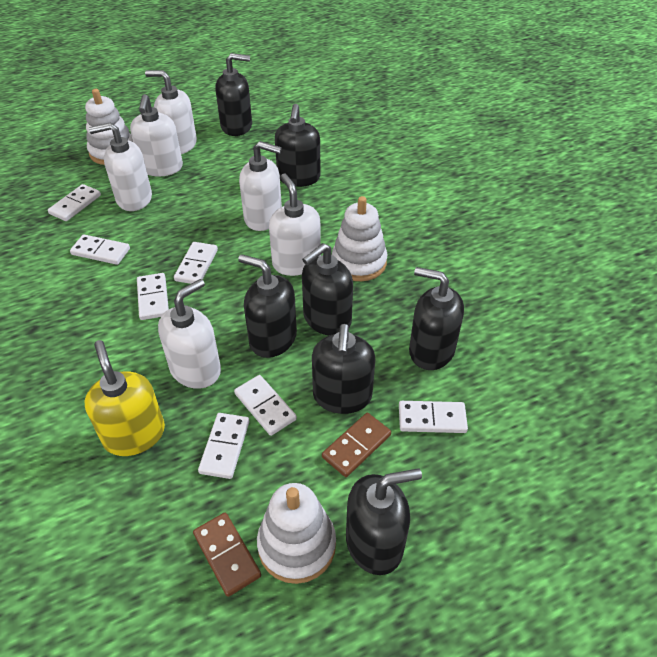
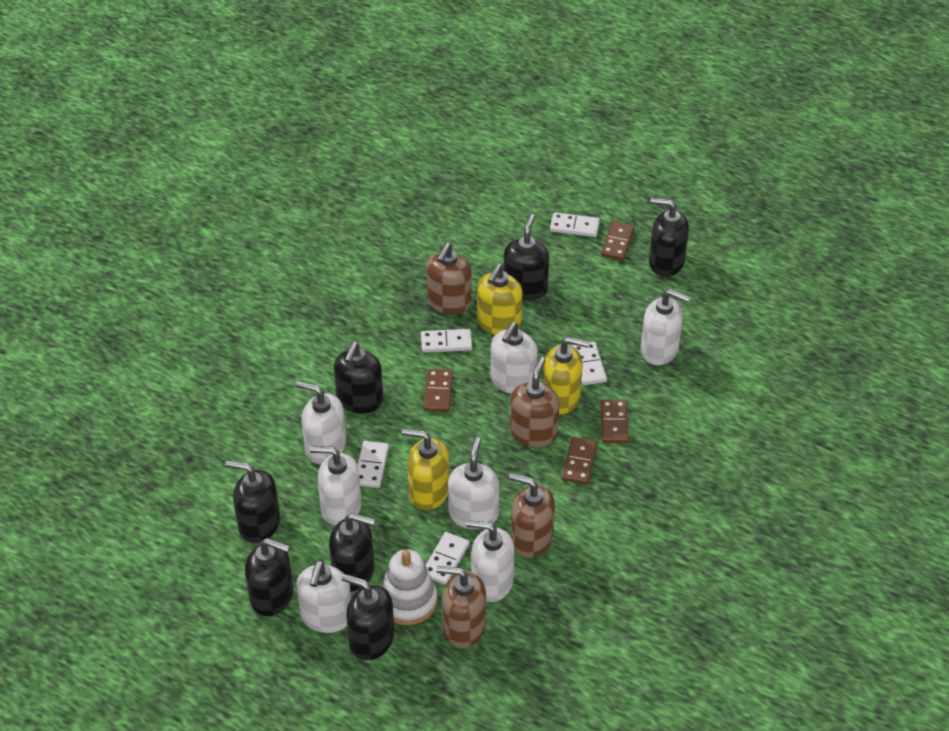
brown domino: 2 -> 4
brown soap dispenser: 0 -> 4
white domino: 7 -> 5
white soap dispenser: 6 -> 7
white stacking toy: 3 -> 1
yellow soap dispenser: 1 -> 3

